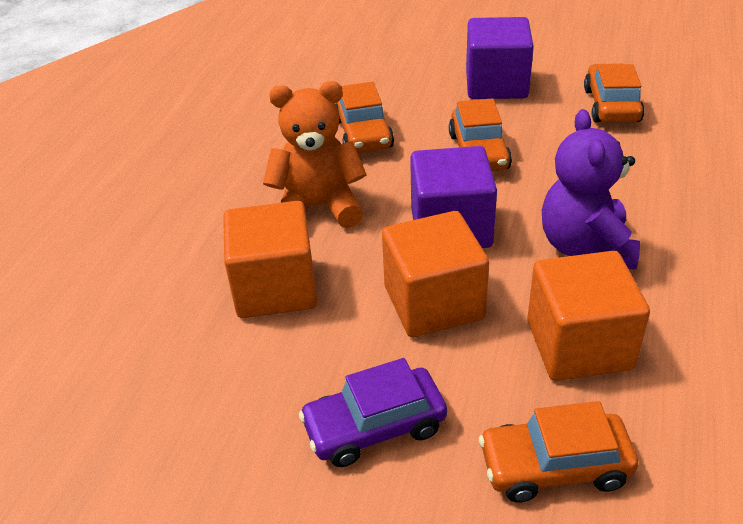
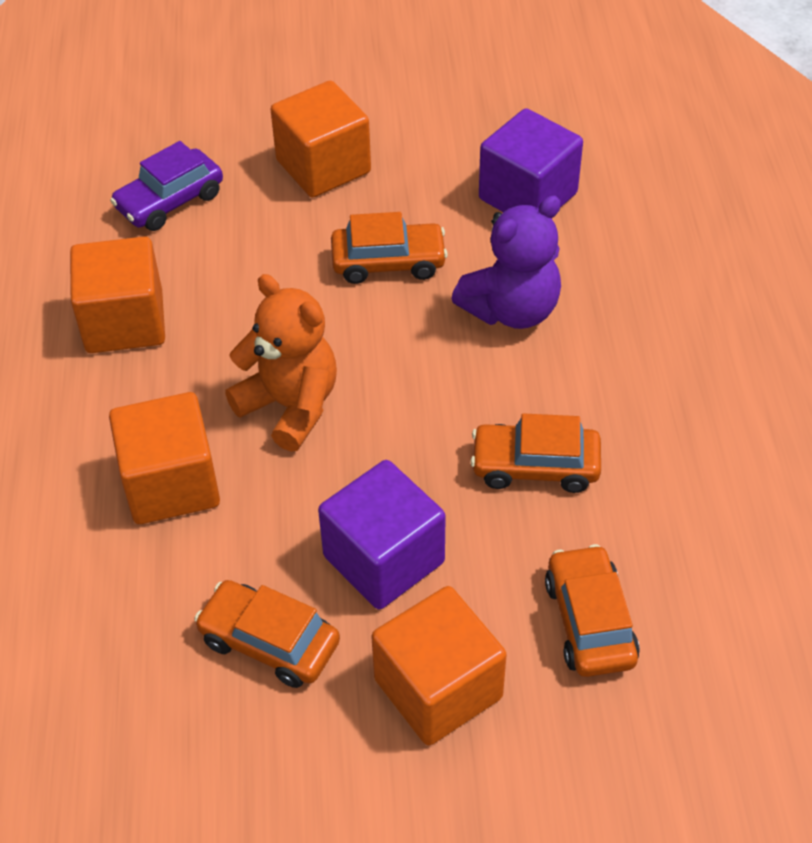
orange cube: 3 -> 4

